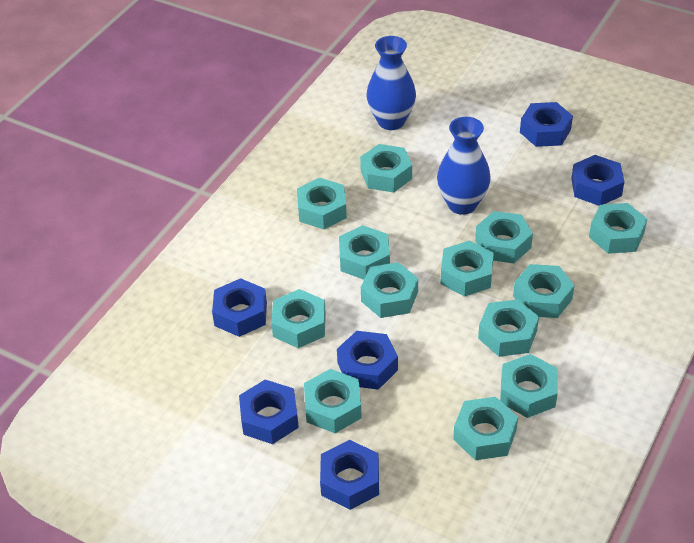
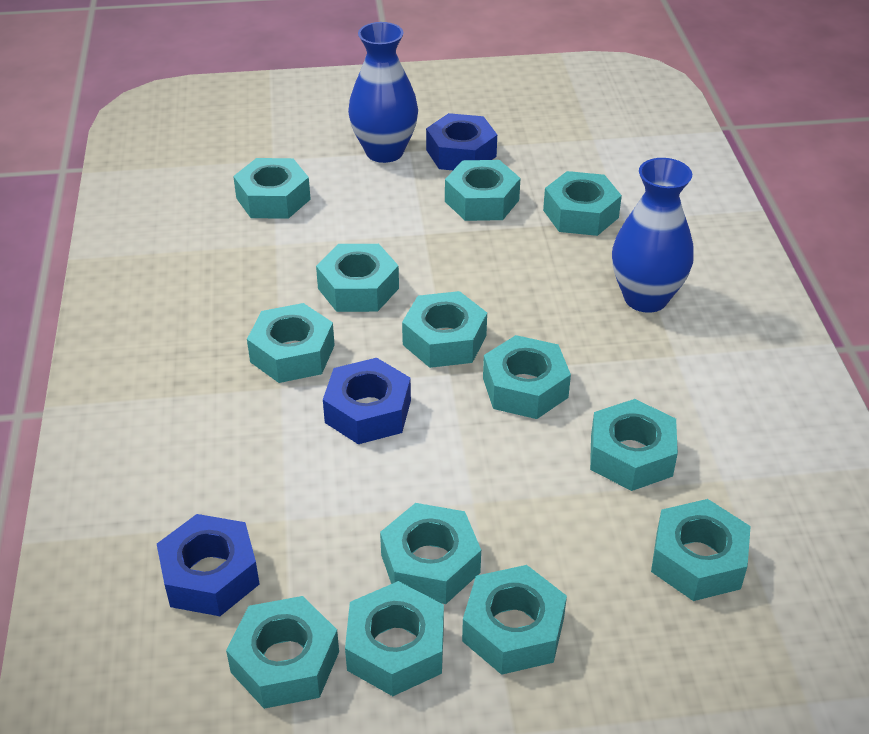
blue nut: 6 -> 3

